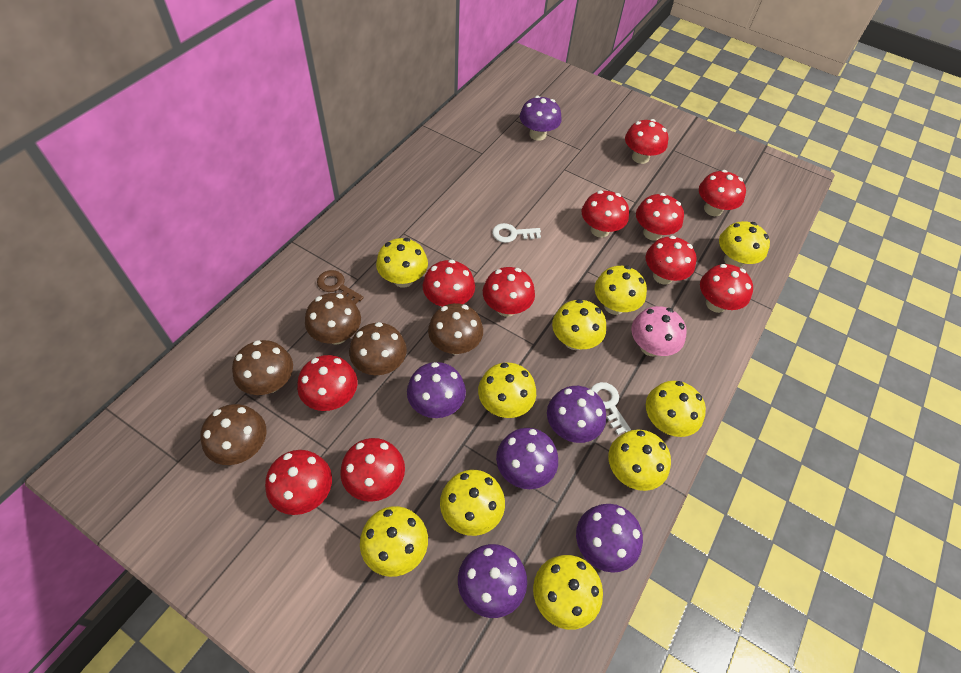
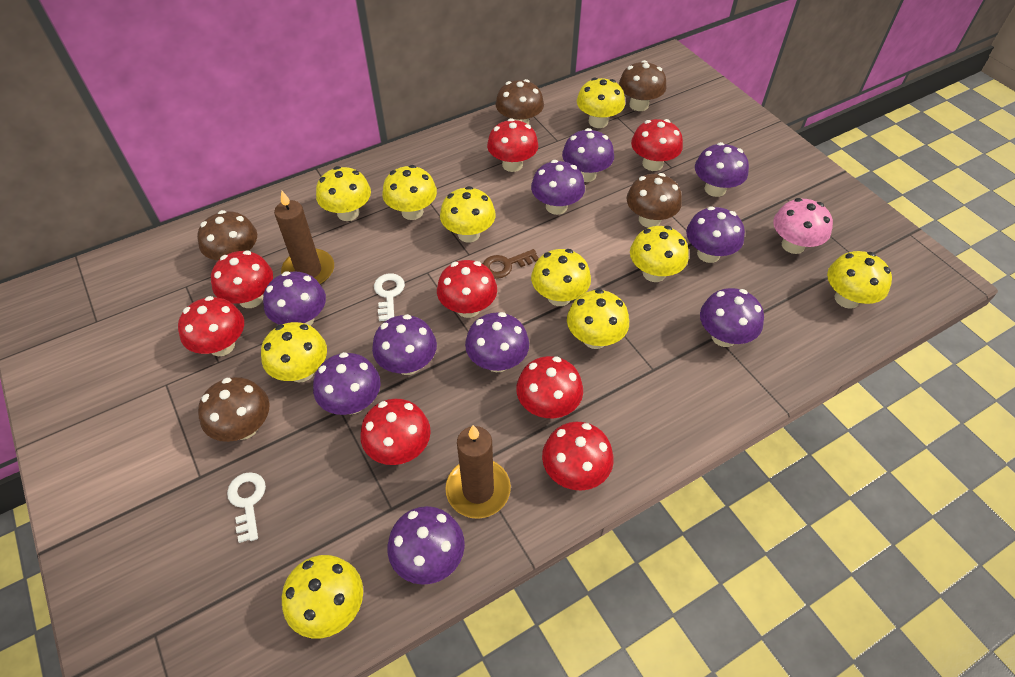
brown candle: 0 -> 2
purple mushroom: 6 -> 10
red mushroom: 11 -> 8

